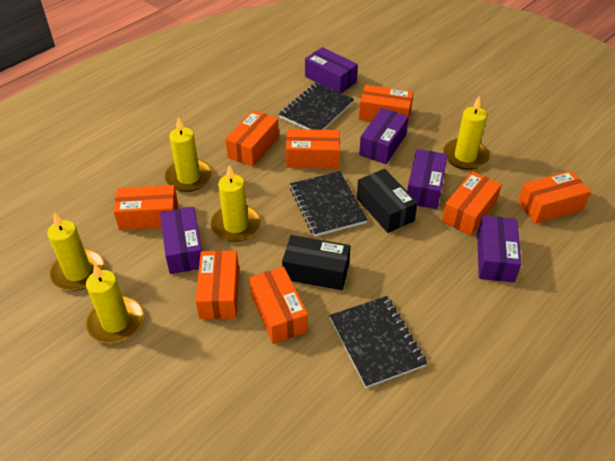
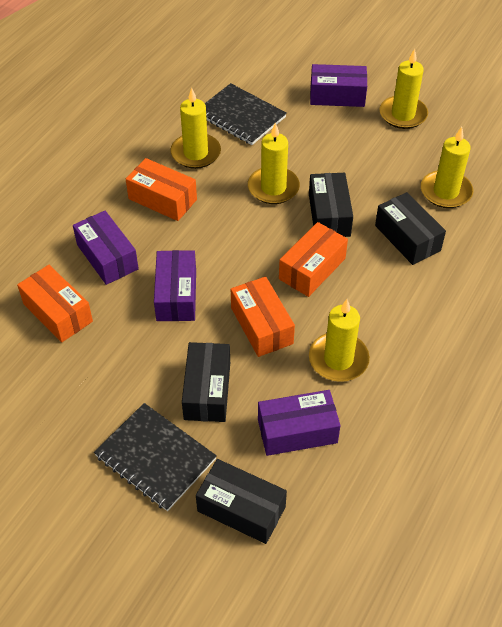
black box: 2 -> 4
black notebook: 3 -> 2
orange box: 8 -> 4
purple box: 5 -> 4

